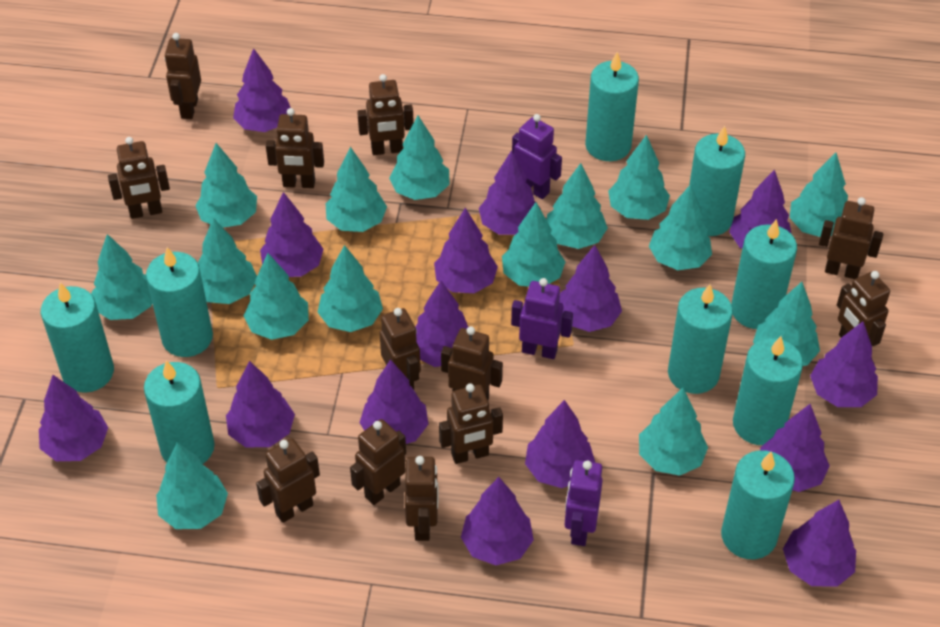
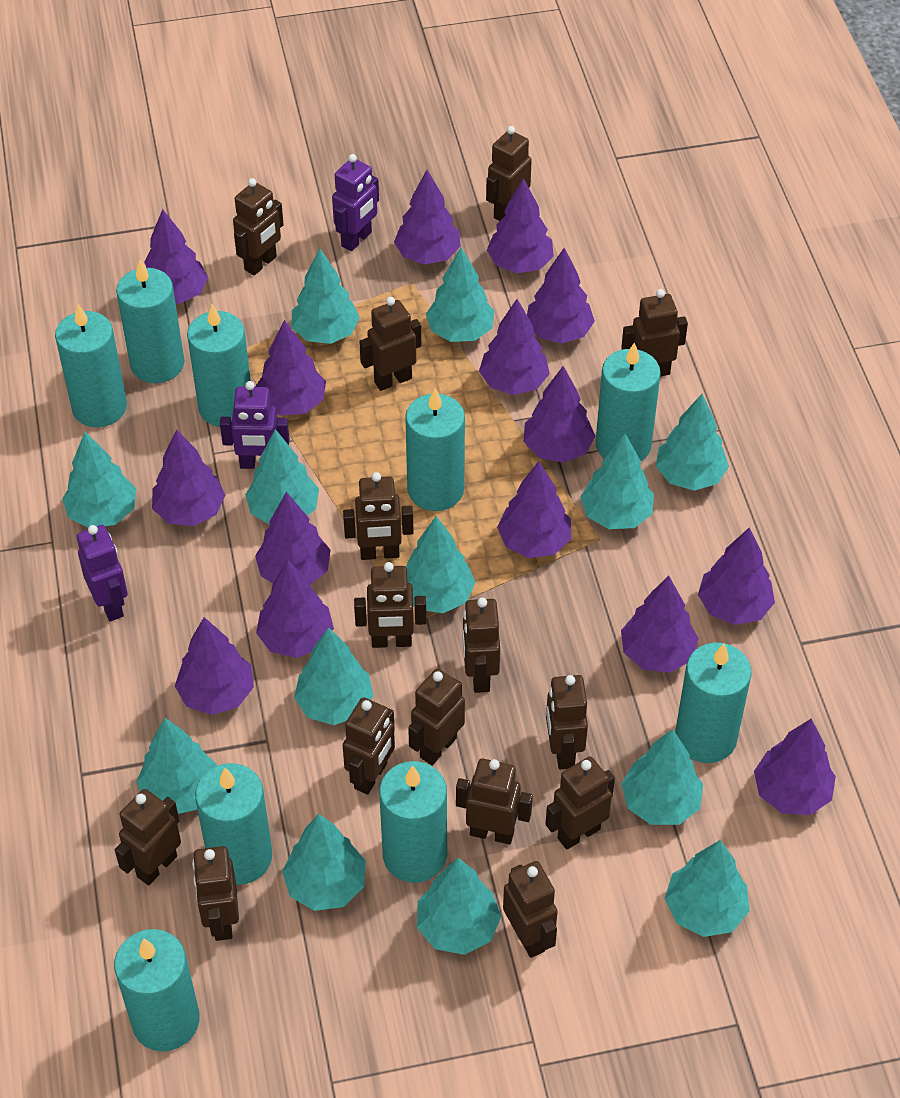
brown robot: 12 -> 15
turquoise tree: 15 -> 13

